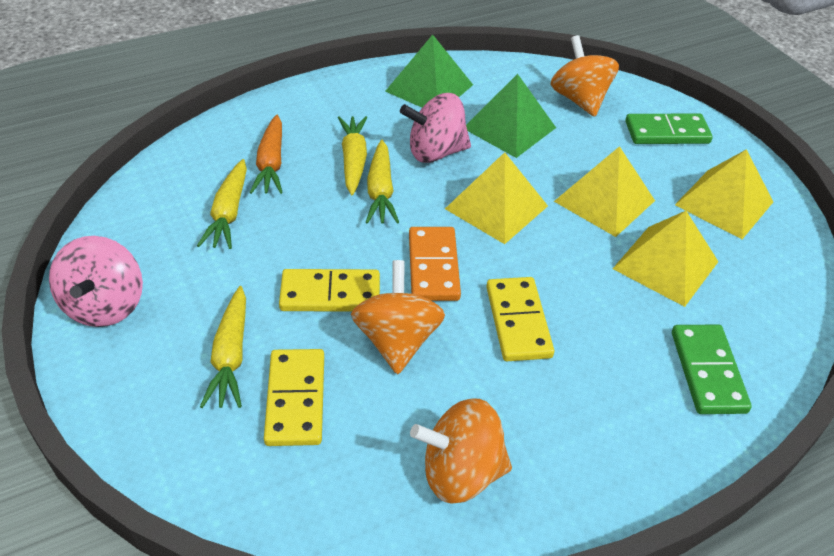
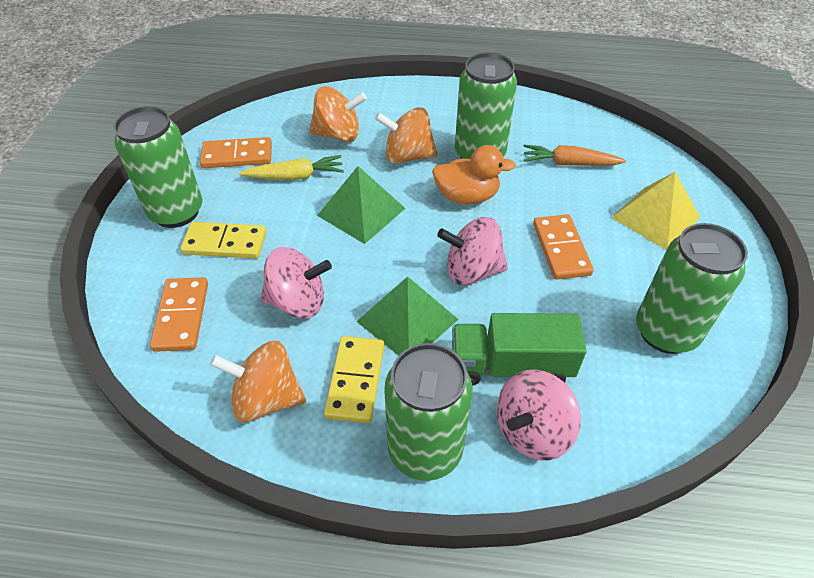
green can: 0 -> 4
green domino: 2 -> 0
green truck: 0 -> 1
orange domino: 1 -> 3
orange duck: 0 -> 1
pink spinning top: 2 -> 3
yellow carrot: 4 -> 1
yellow domino: 3 -> 2
yellow pyramid: 4 -> 1

